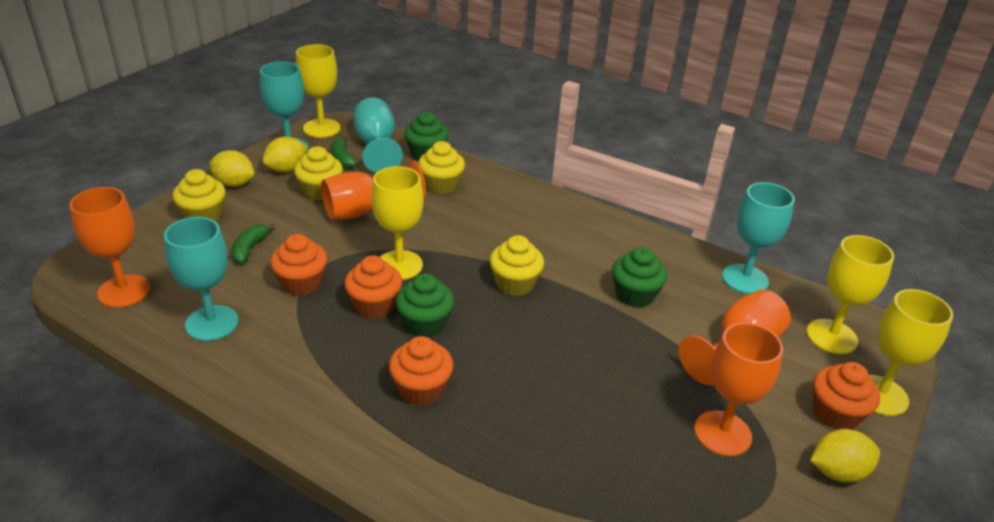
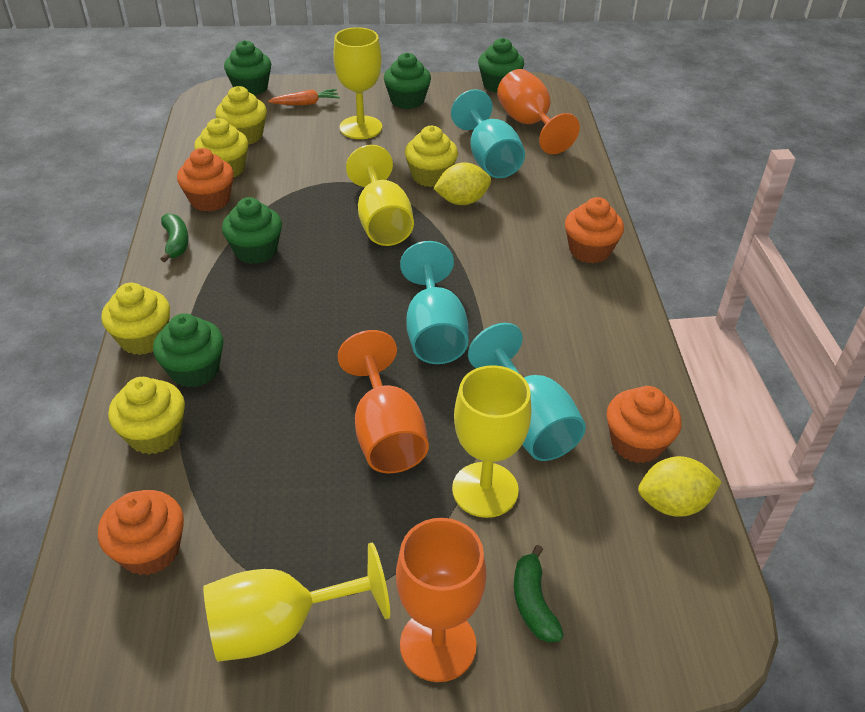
green cupcake: 3 -> 5
orange carrot: 0 -> 1
orange goblet: 4 -> 3
turquoise goblet: 4 -> 3
yellow cupcake: 4 -> 5
yellow lemon: 3 -> 2

